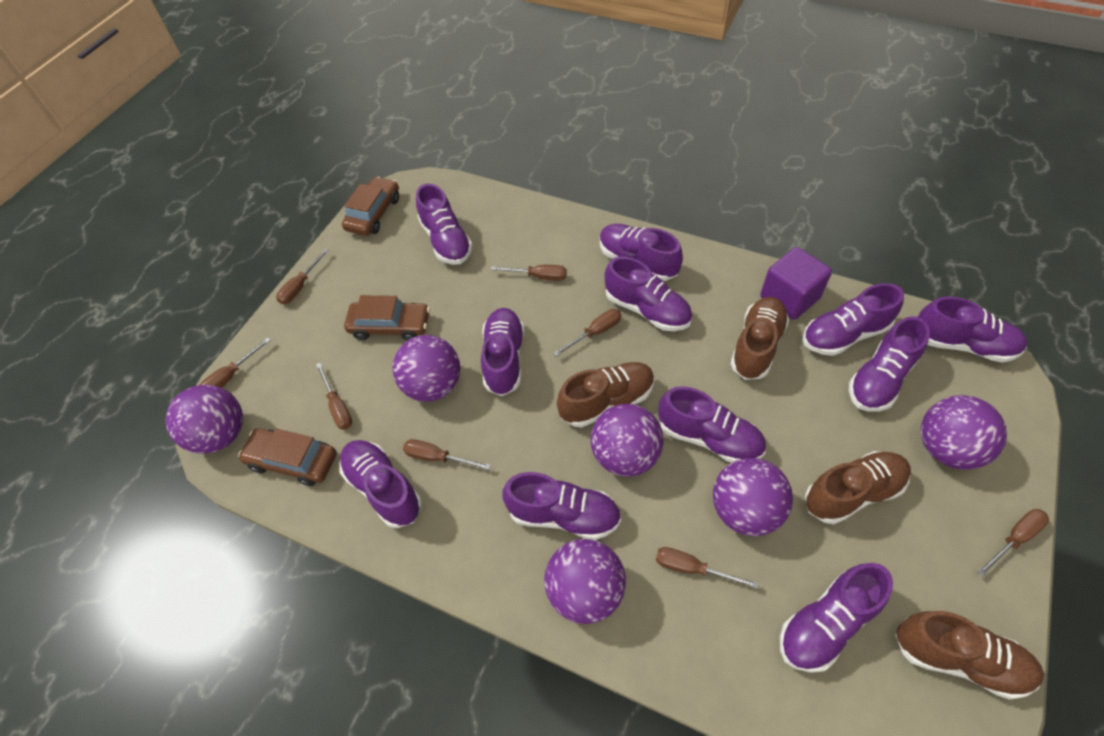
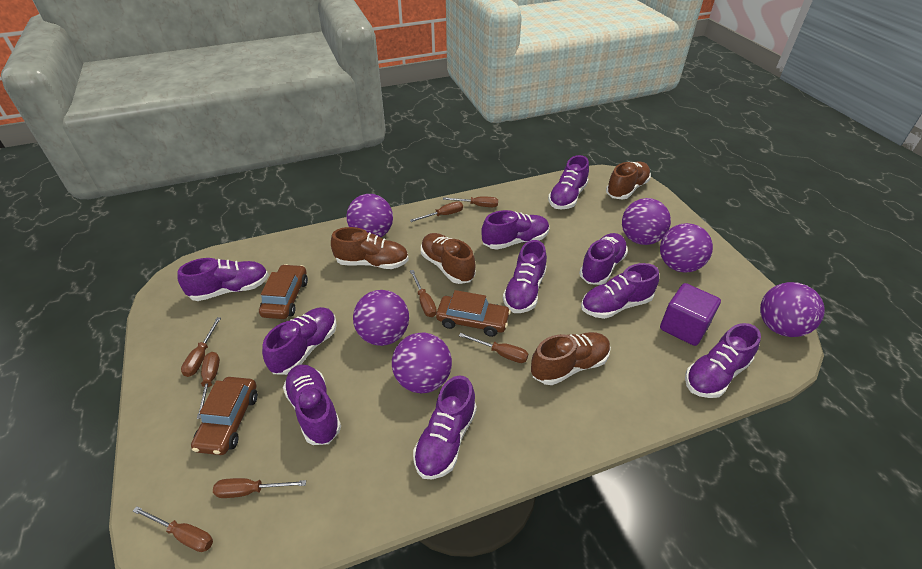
purple shoe: 11 -> 10

